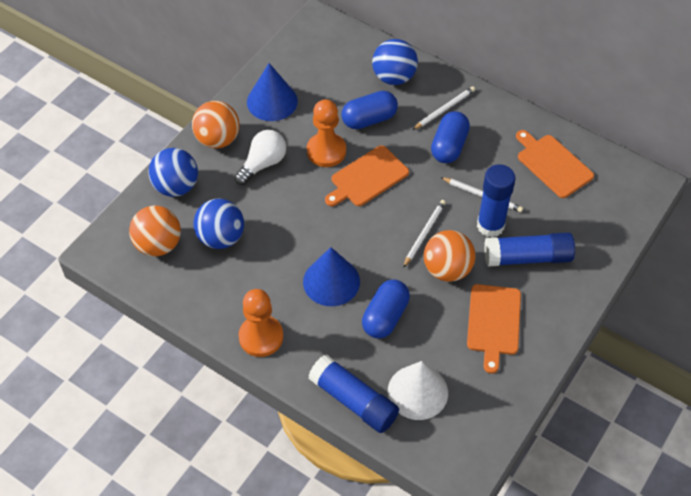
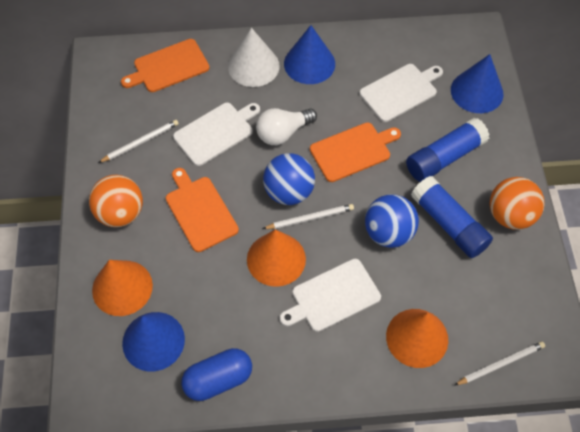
blue ball: 3 -> 2
blue capsule: 3 -> 1
blue cone: 2 -> 3
blue glue stick: 3 -> 2
orange ball: 3 -> 2
orange cone: 0 -> 3
orange pawn: 2 -> 0
white cutting board: 0 -> 3

